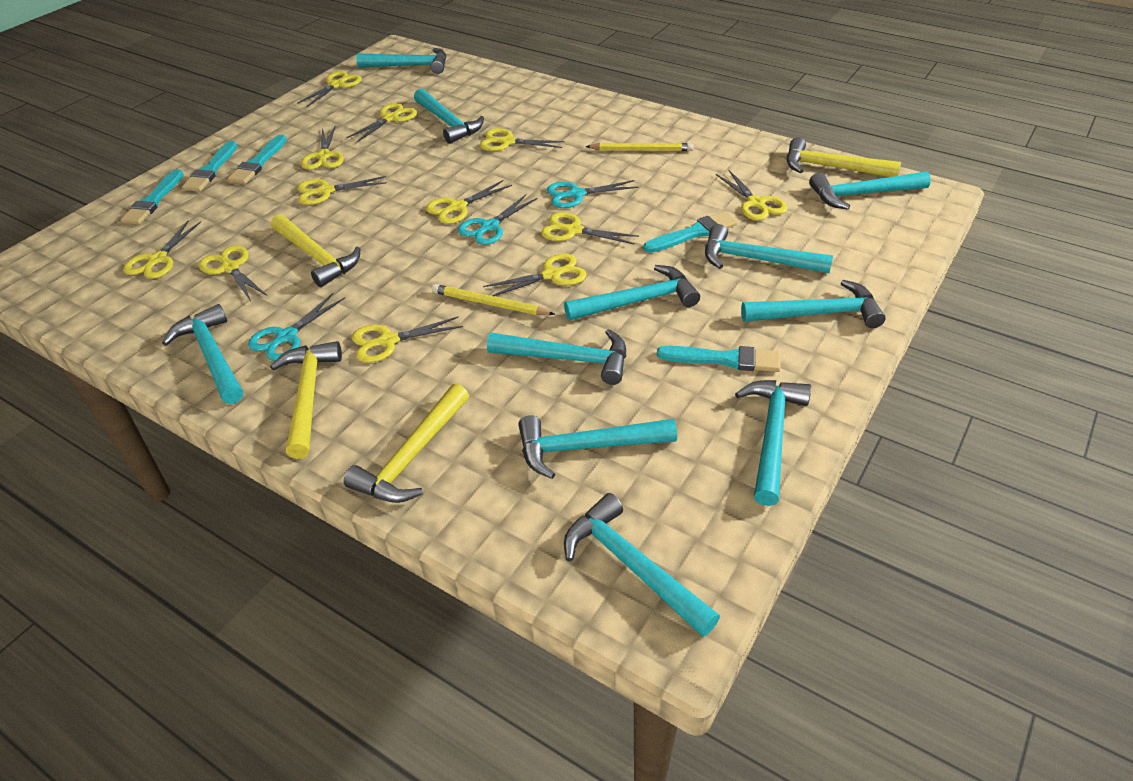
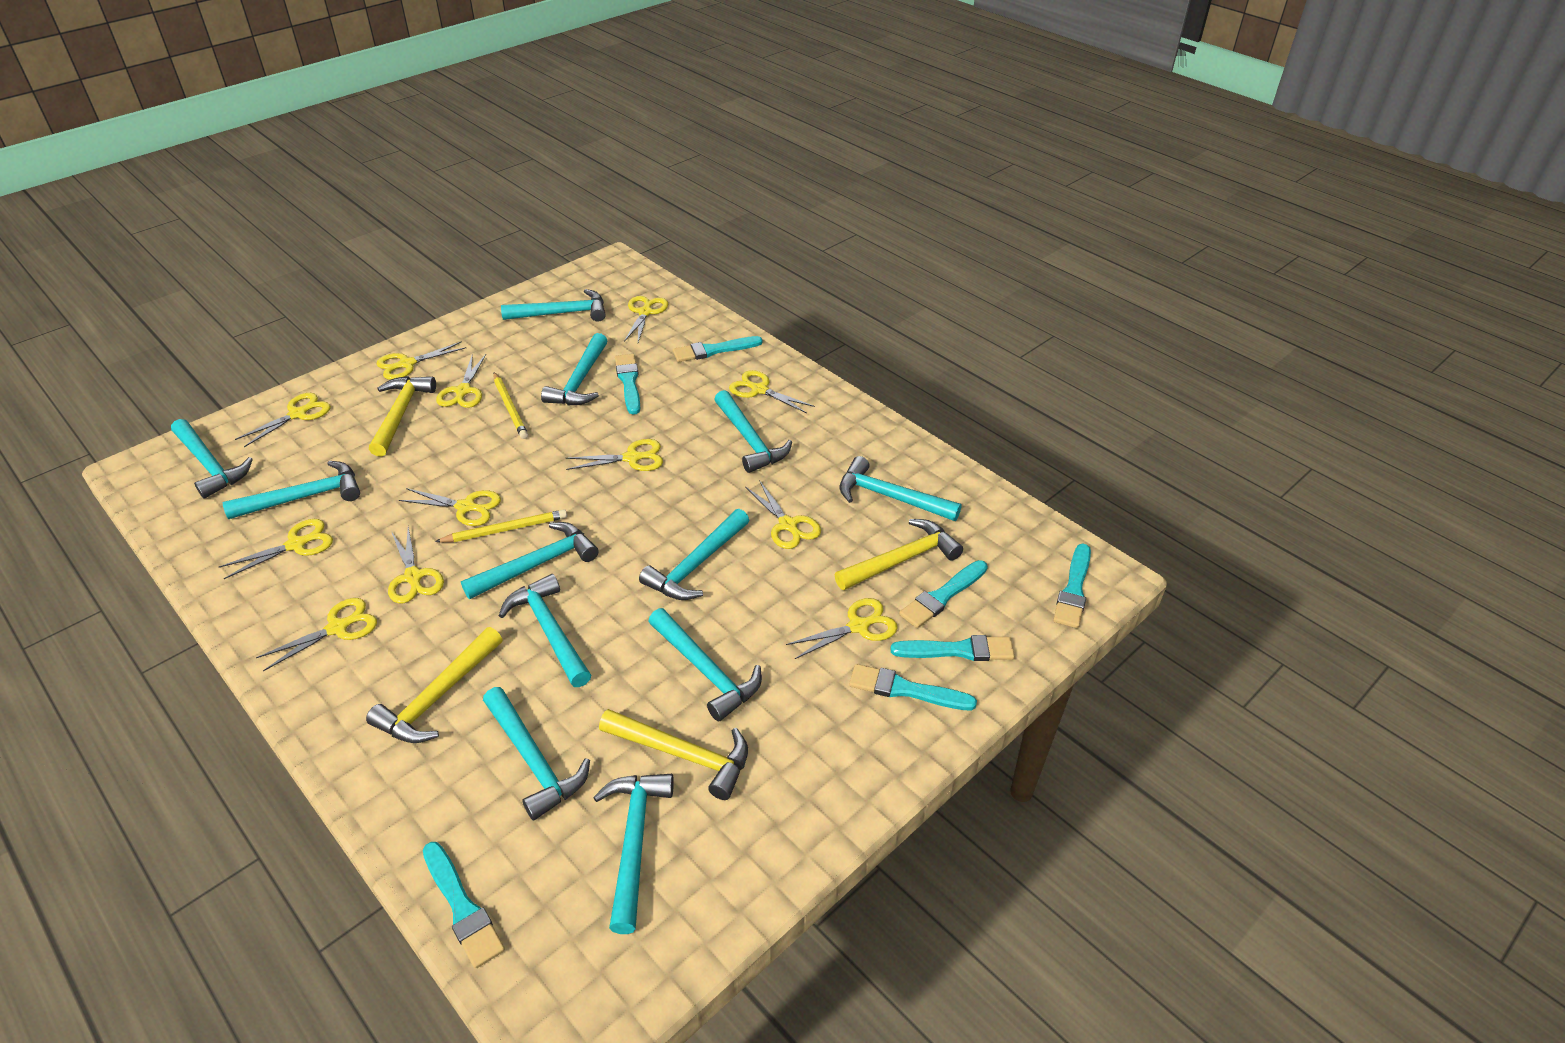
turquoise brush: 5 -> 7
turquoise hammer: 11 -> 12
turquoise scissors: 3 -> 0

